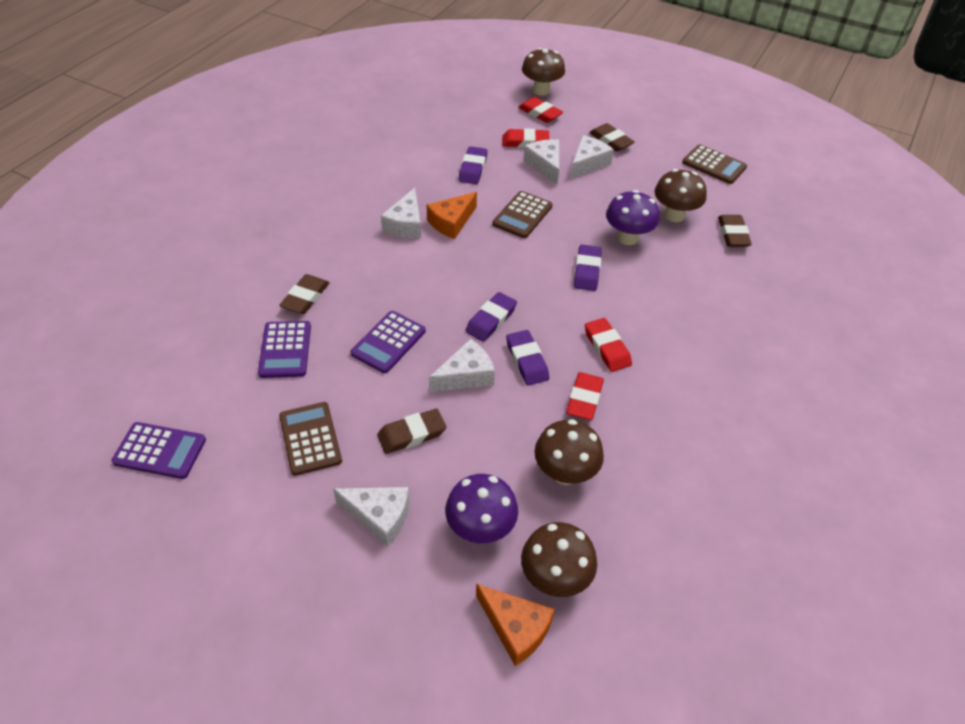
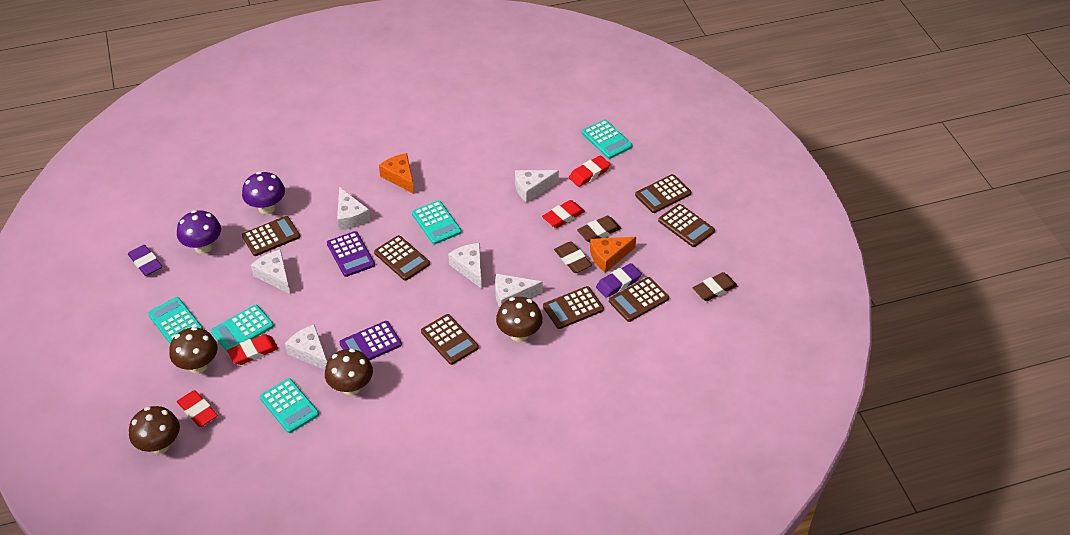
brown calculator: 3 -> 7
brown eraser: 4 -> 3
purple calculator: 3 -> 2
purple eraser: 4 -> 2
turquoise calculator: 0 -> 5
white cheese: 5 -> 6

